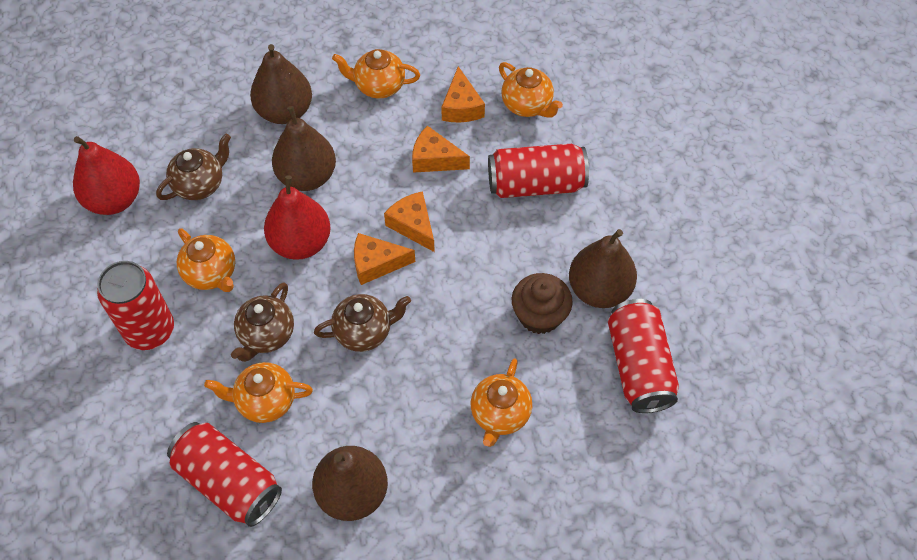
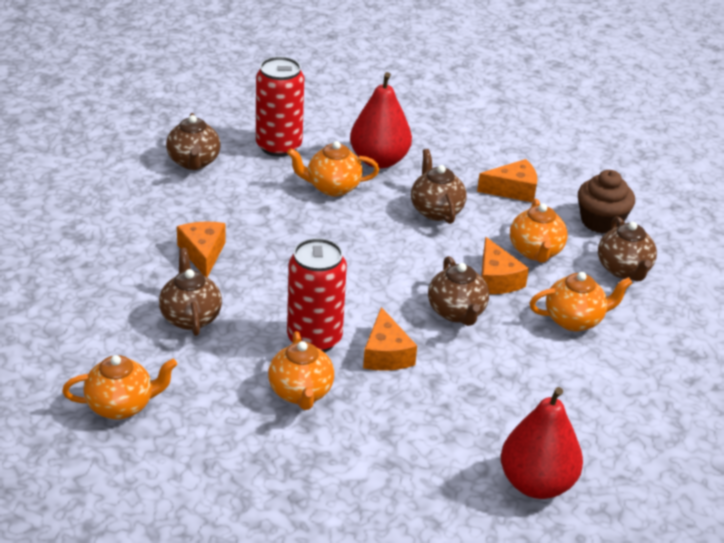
brown pear: 4 -> 0
brown teapot: 3 -> 5
red can: 4 -> 2

